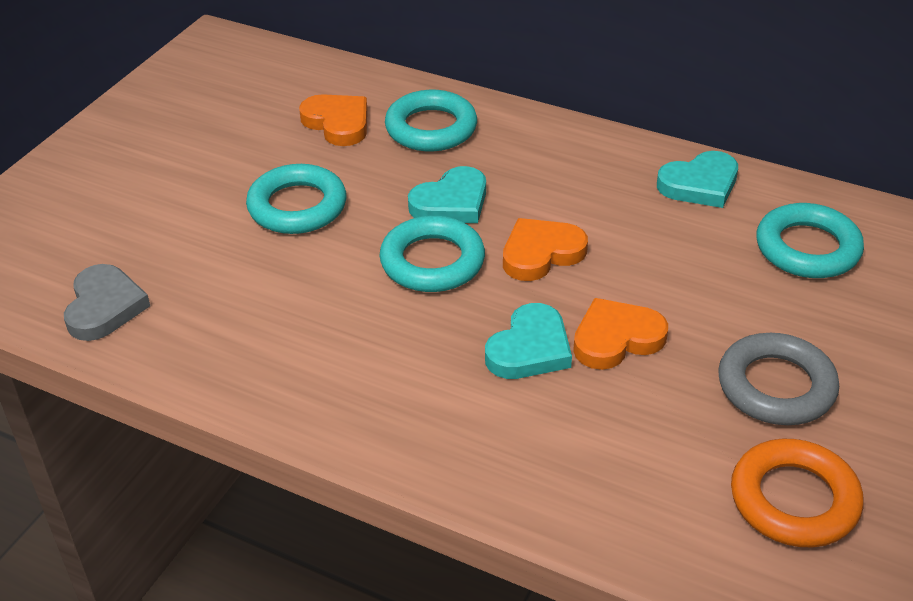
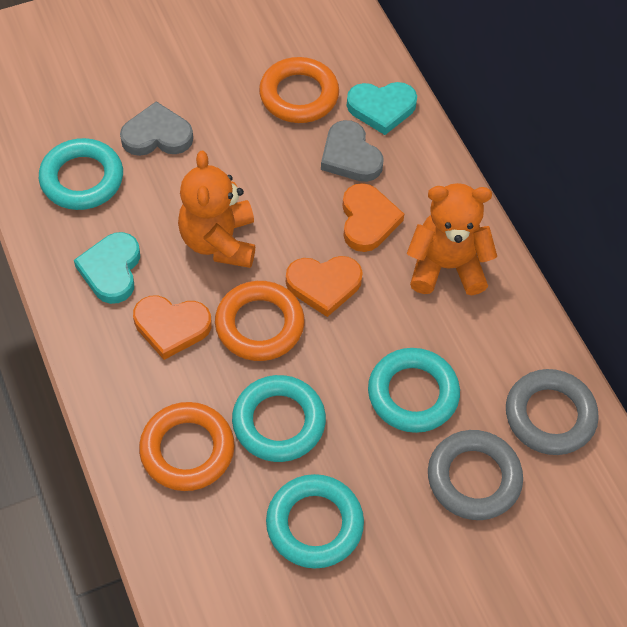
grey heart: 1 -> 2
grey ring: 1 -> 2
orange ring: 1 -> 3
orange teddy bear: 0 -> 2
turquoise heart: 3 -> 2

